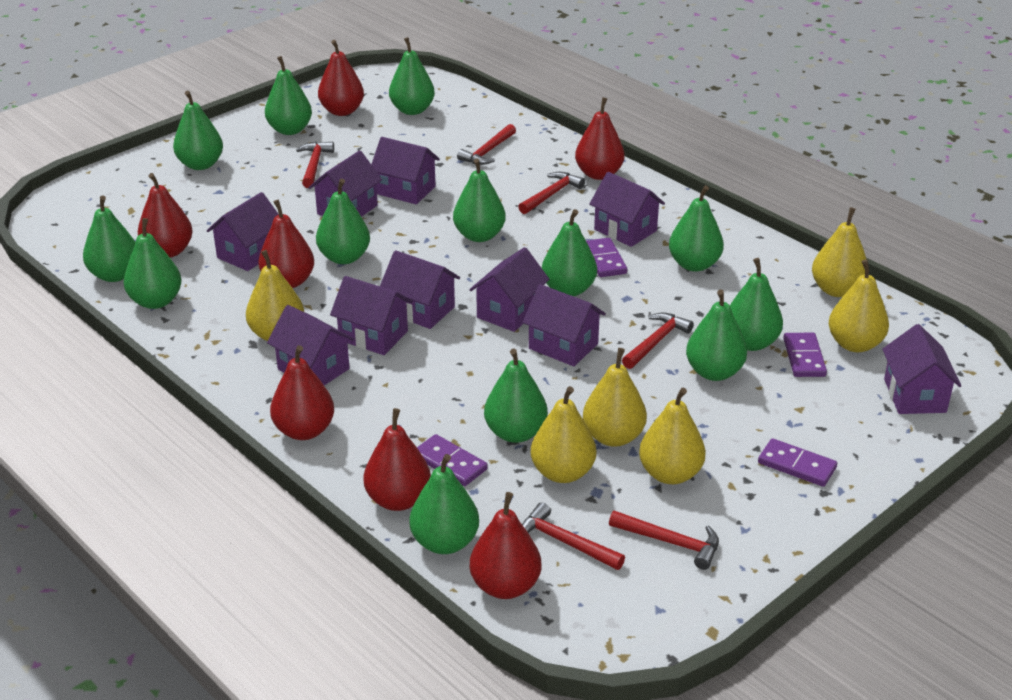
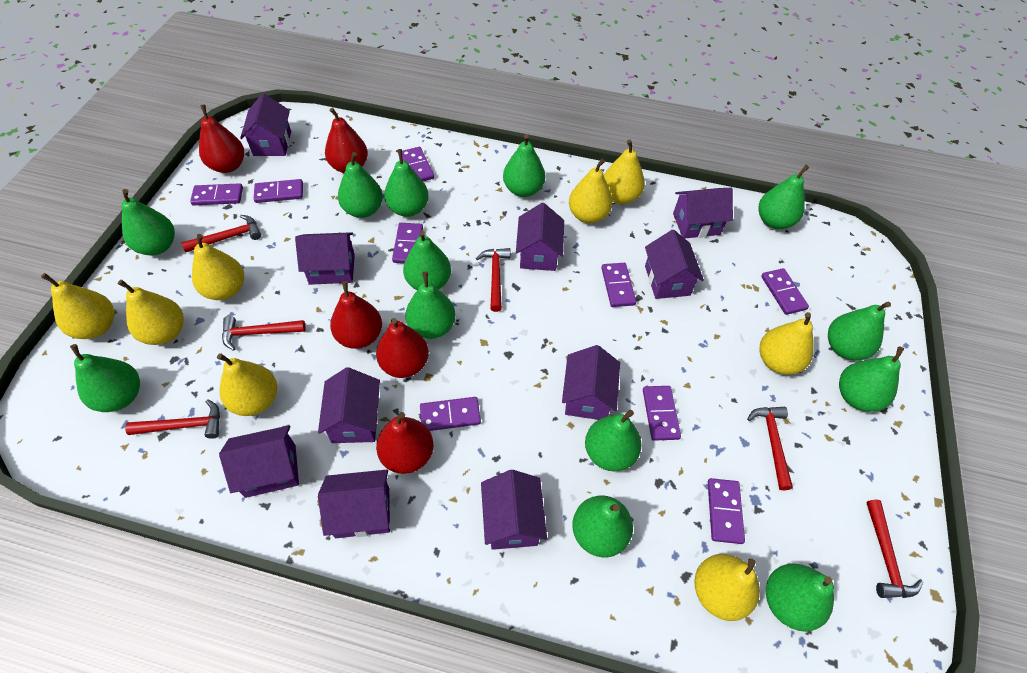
purple domino: 4 -> 9
red pear: 7 -> 5
yellow pear: 6 -> 8

